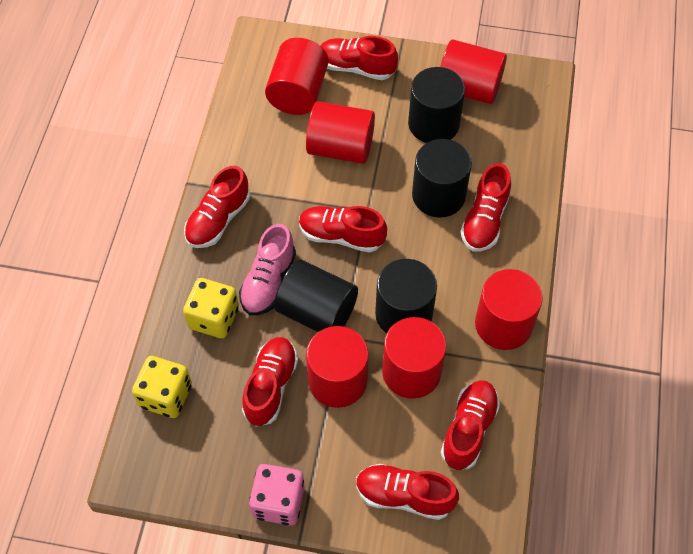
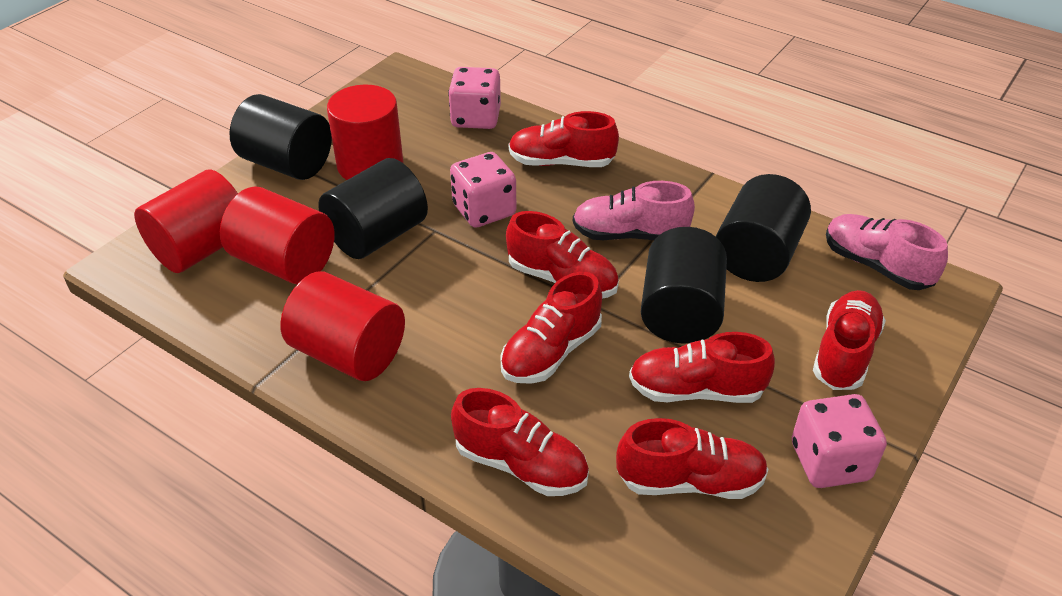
pink dice: 1 -> 3
pink shoe: 1 -> 2
red cylinder: 6 -> 4
yellow dice: 2 -> 0

